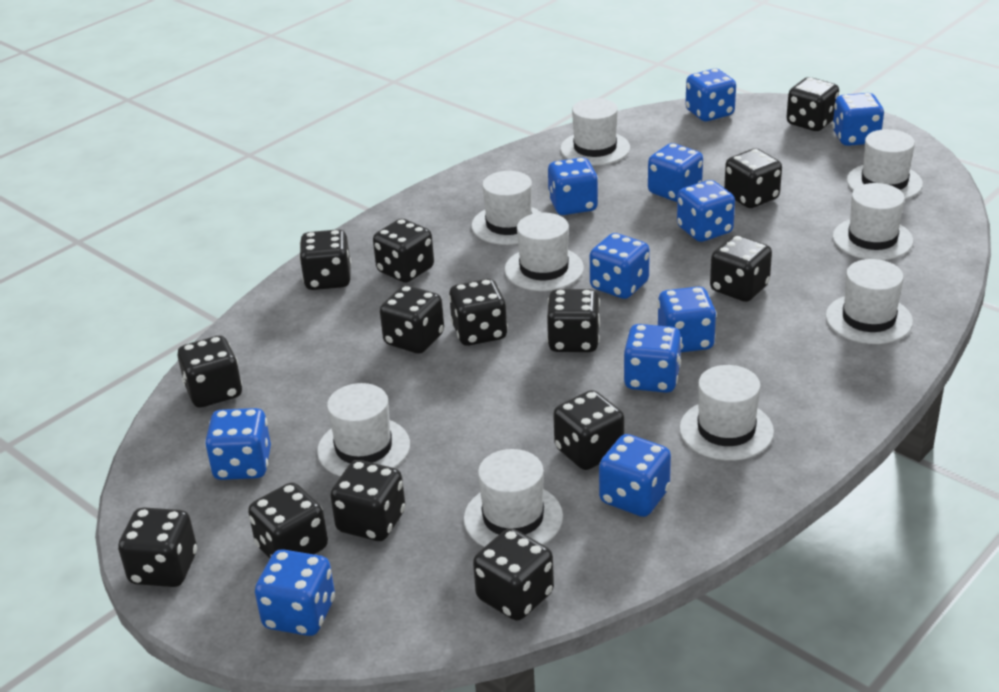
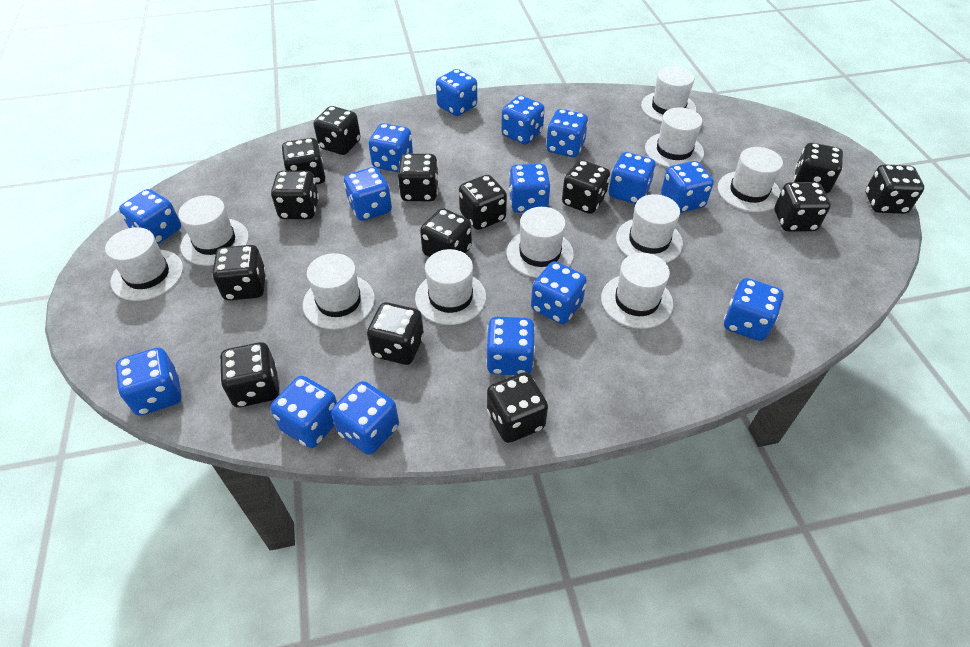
blue dice: 11 -> 15
white hat: 9 -> 10

